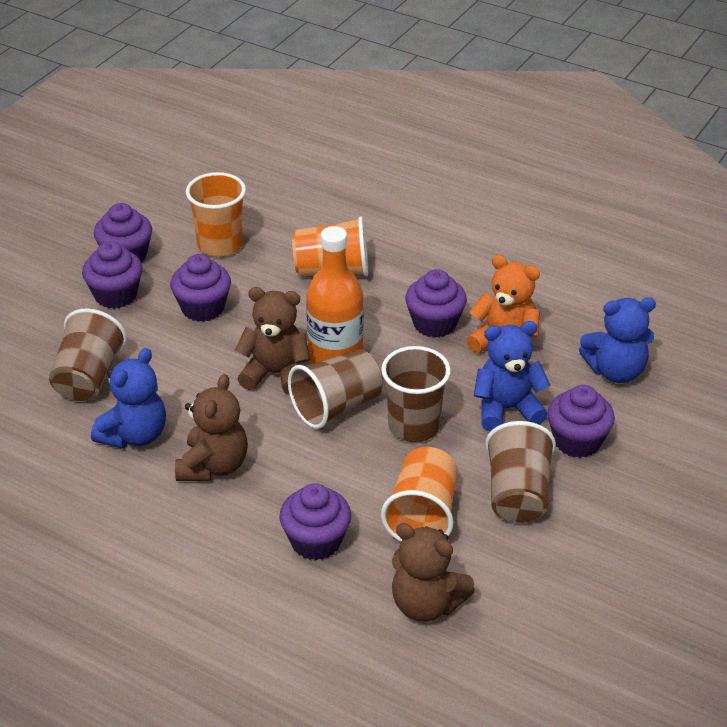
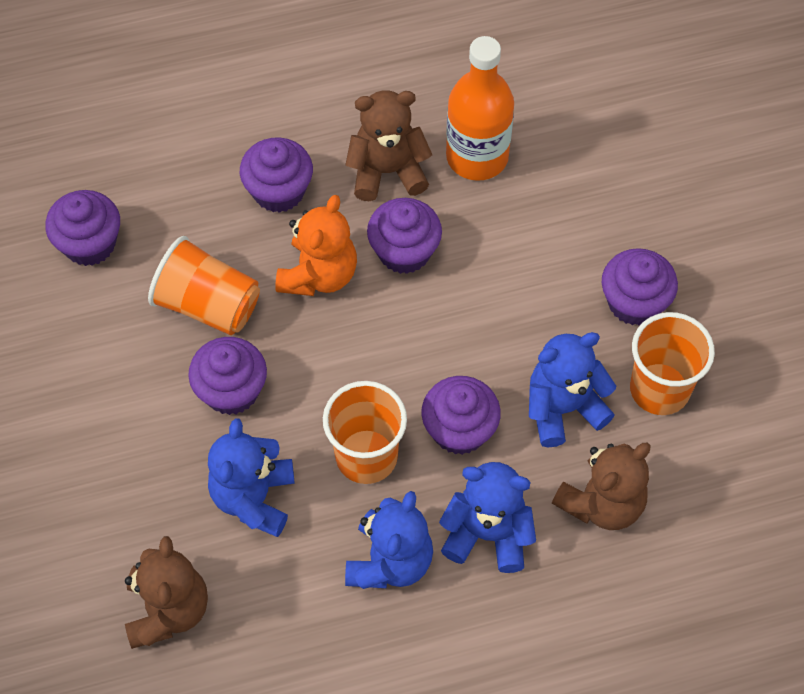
blue teddy bear: 3 -> 4
brown cup: 4 -> 0

